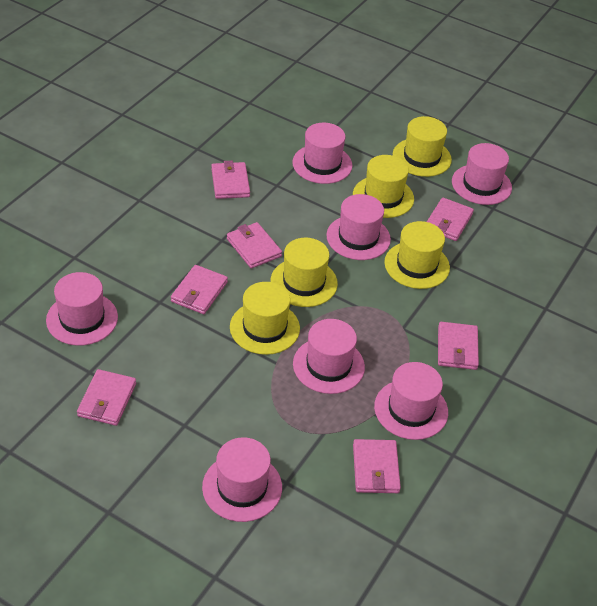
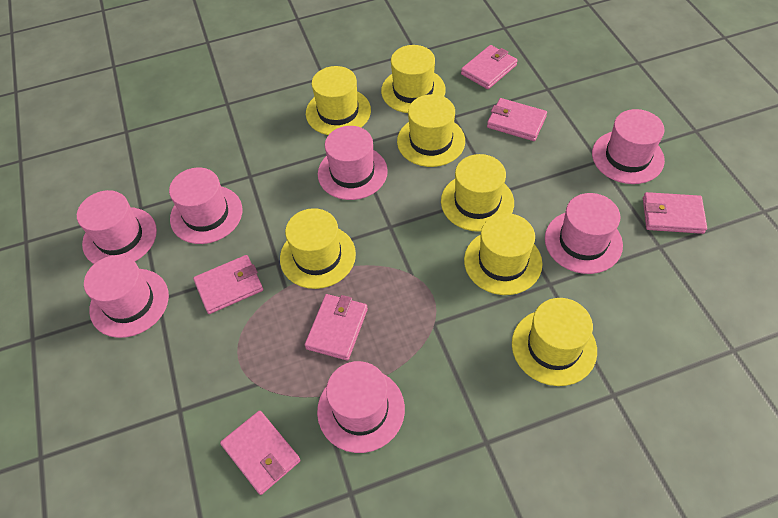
pink wallet: 7 -> 6
yellow hat: 5 -> 7

